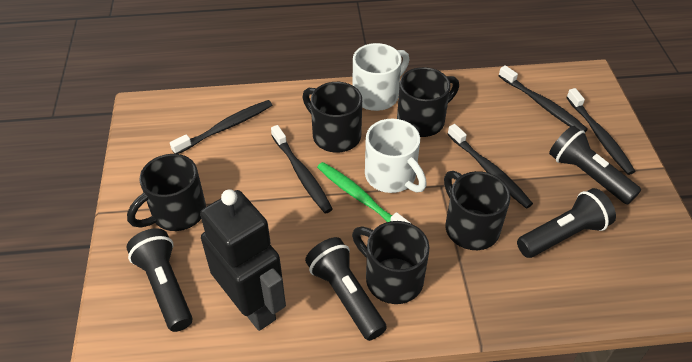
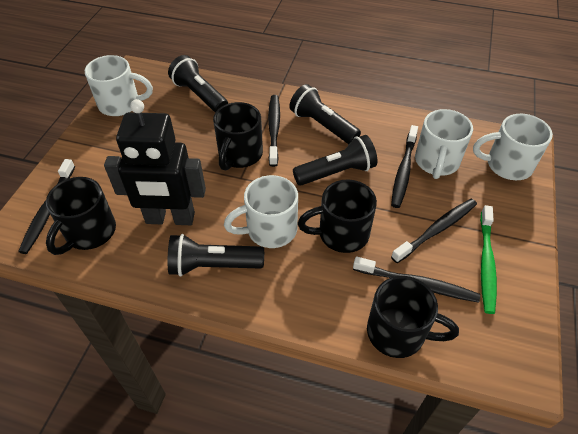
black mug: 5 -> 4
white mug: 2 -> 4

